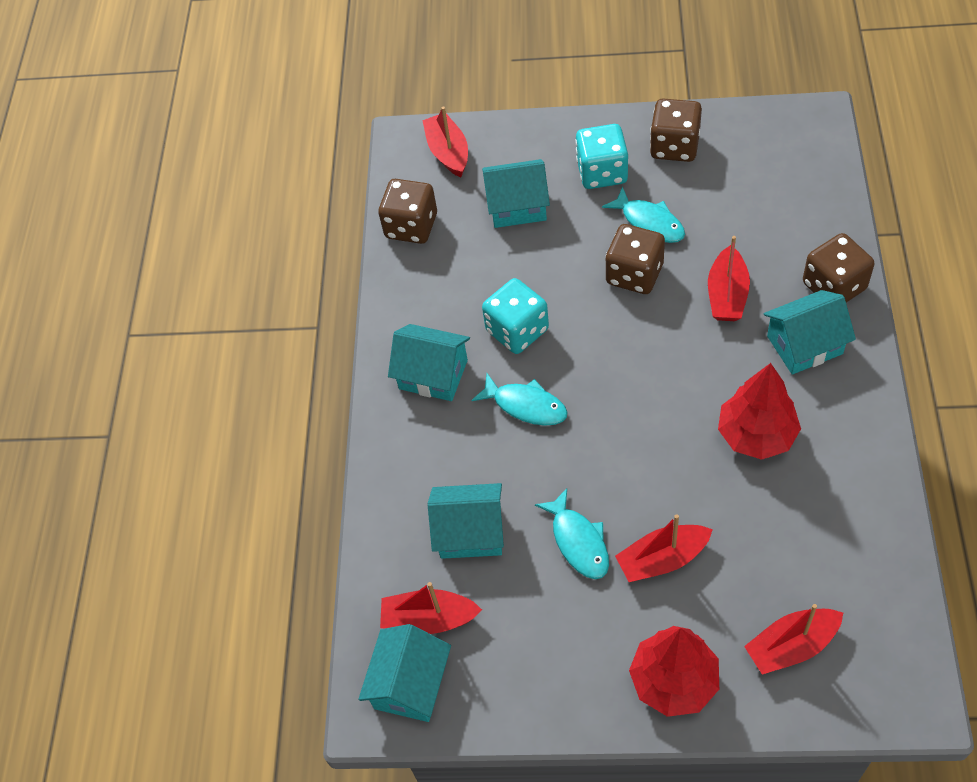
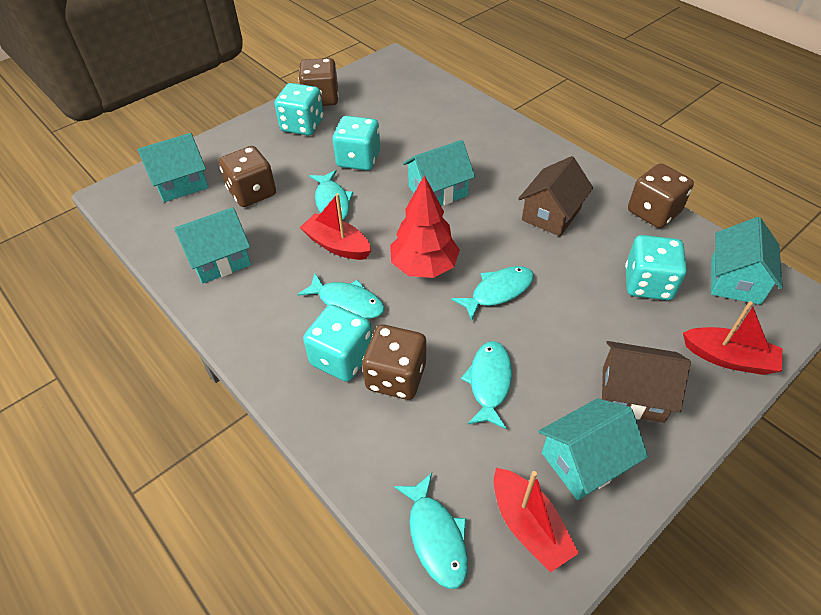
brown house: 0 -> 2
red boat: 5 -> 3
red tree: 2 -> 1
turquoise dice: 2 -> 4
turquoise fish: 3 -> 5

